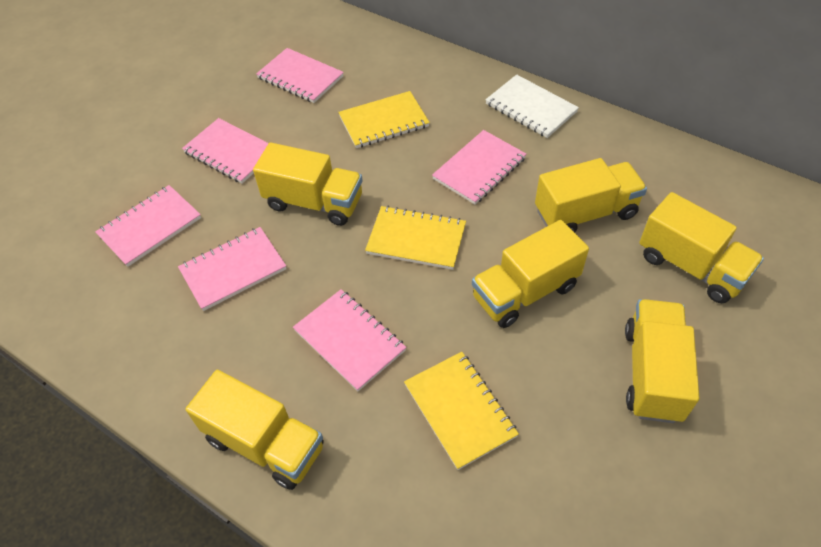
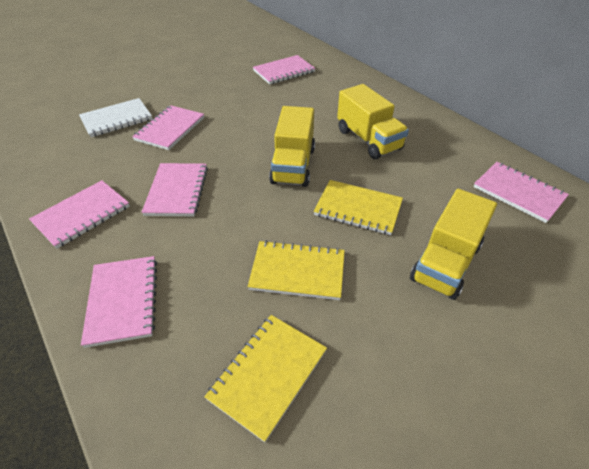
yellow truck: 6 -> 3

